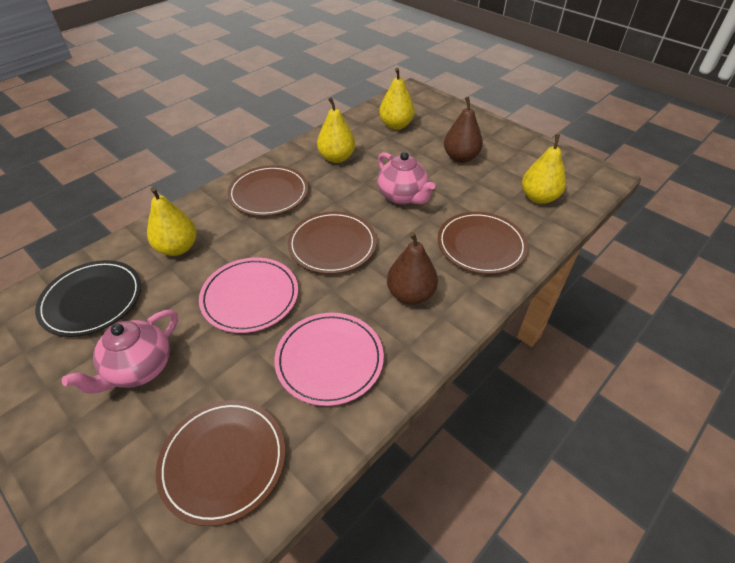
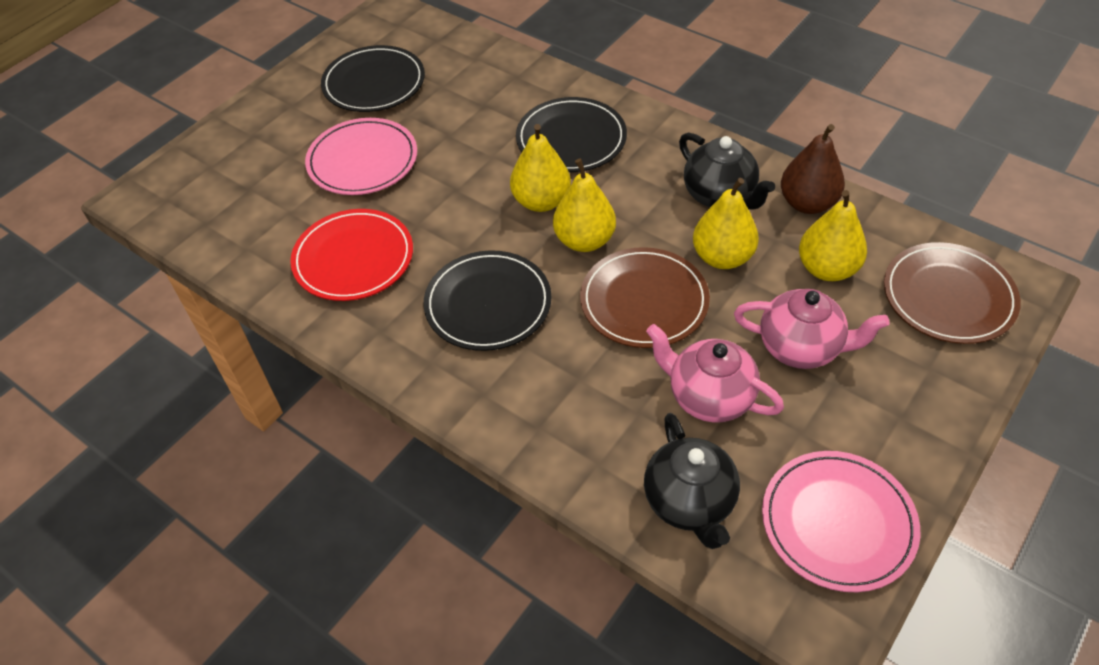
black plate: 1 -> 3
black teapot: 0 -> 2
brown pear: 2 -> 1
brown plate: 4 -> 2
red plate: 0 -> 1

